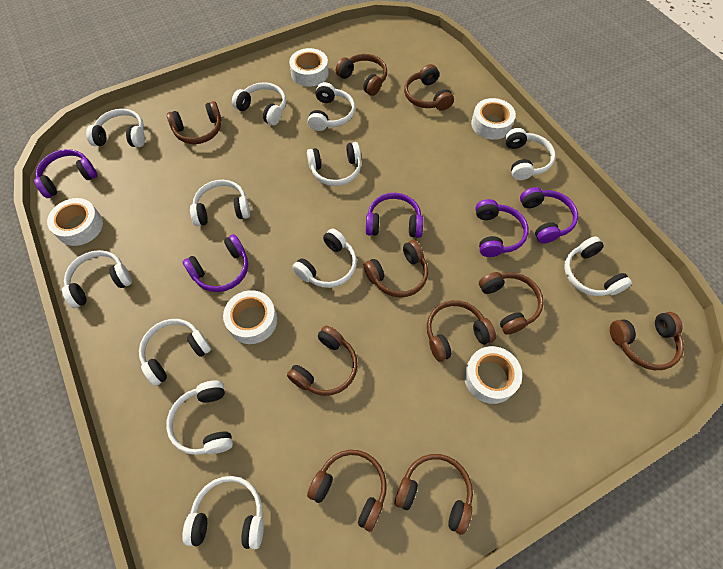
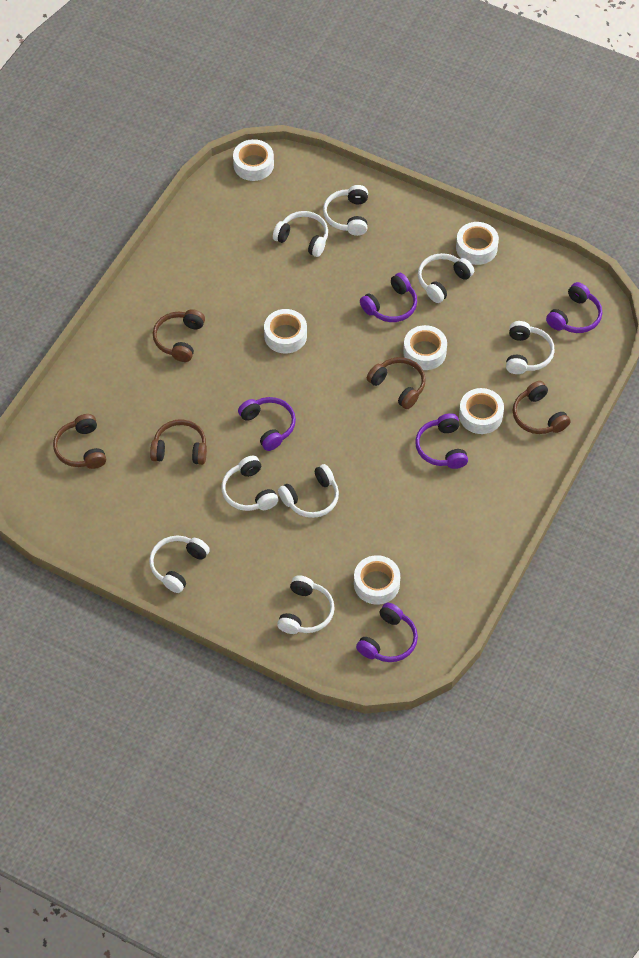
brown headphones: 10 -> 5
white headphones: 12 -> 8
white tape: 5 -> 6

